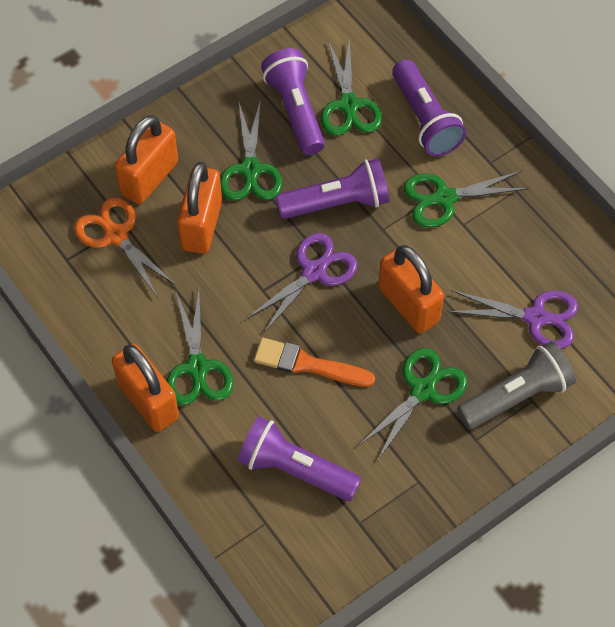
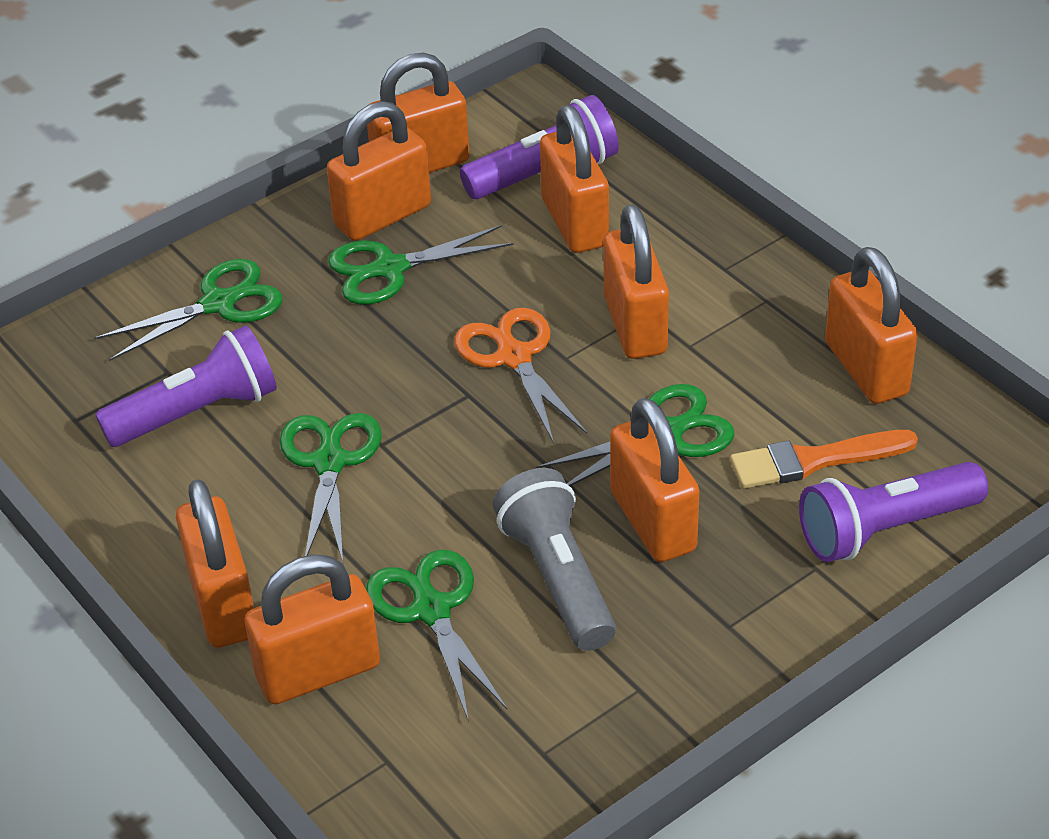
orange padlock: 4 -> 8
purple flashlight: 4 -> 3
purple scissors: 2 -> 0

